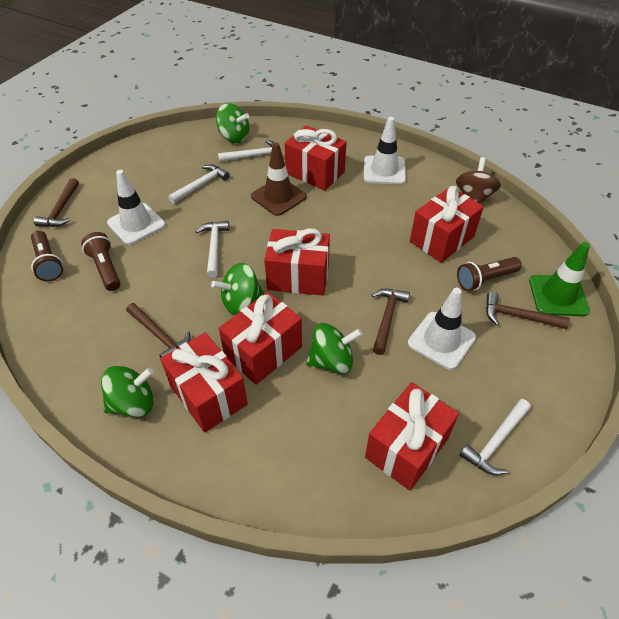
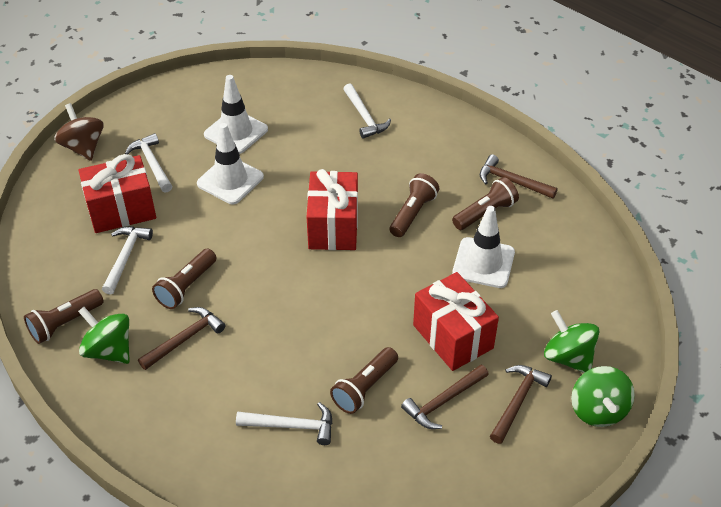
brown flashlight: 3 -> 5
brown traffic cone: 1 -> 0
green spinning top: 4 -> 3
green traffic cone: 1 -> 0
red gift: 6 -> 3

